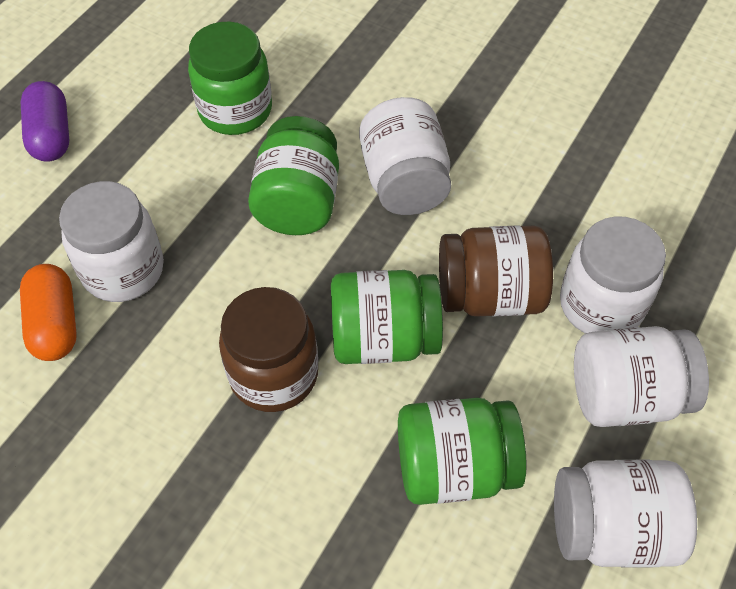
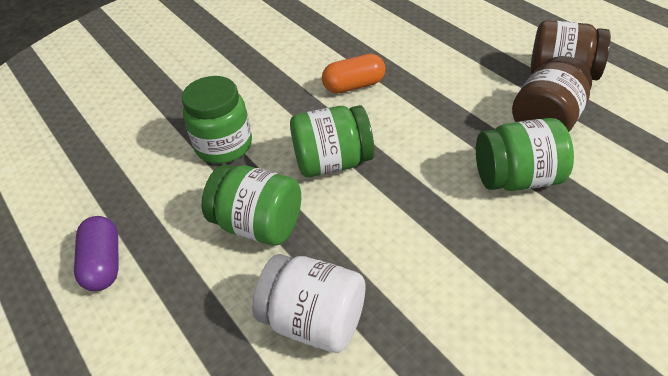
white jar: 5 -> 1

